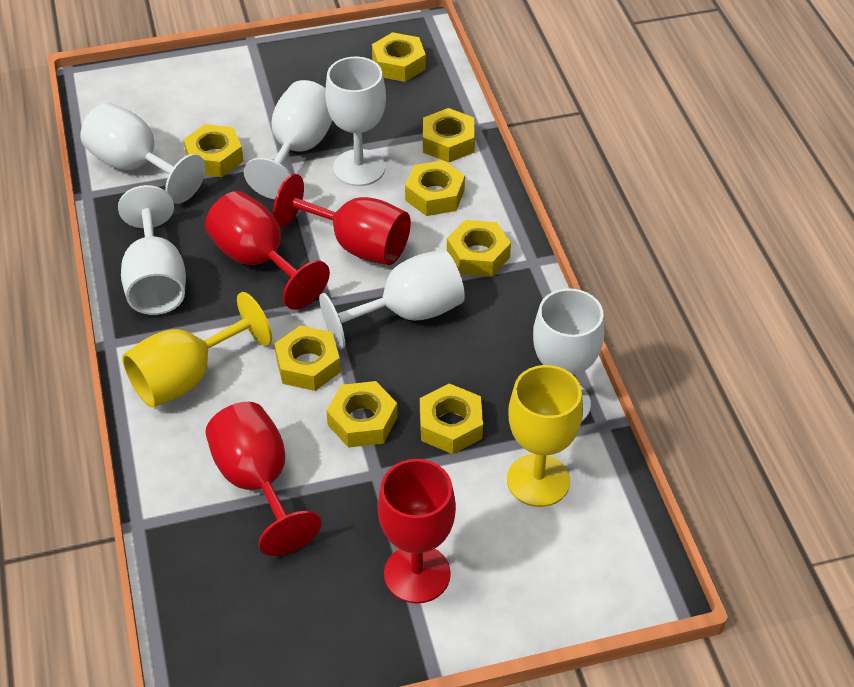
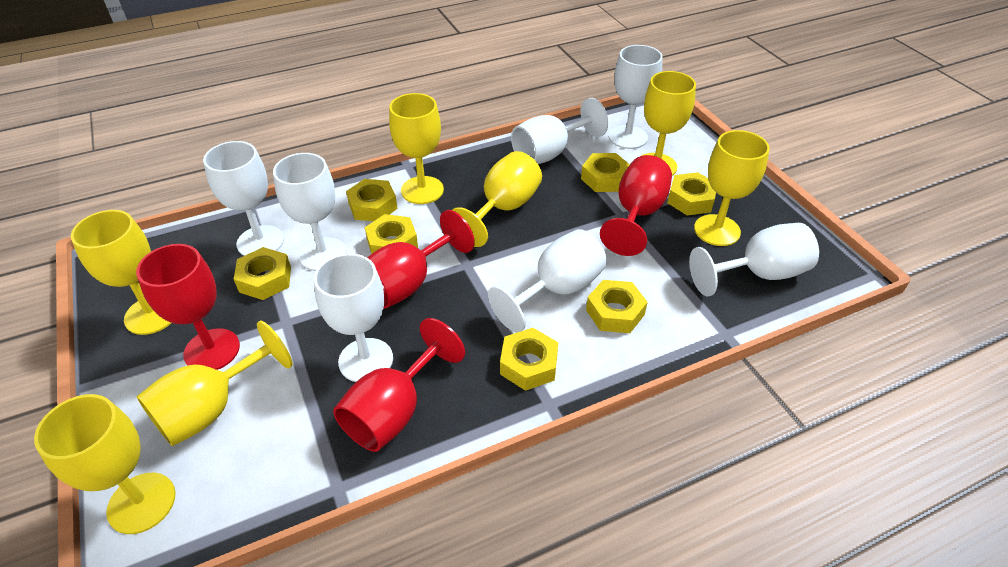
white goblet: 6 -> 7
yellow goblet: 2 -> 7
yellow nut: 8 -> 7

